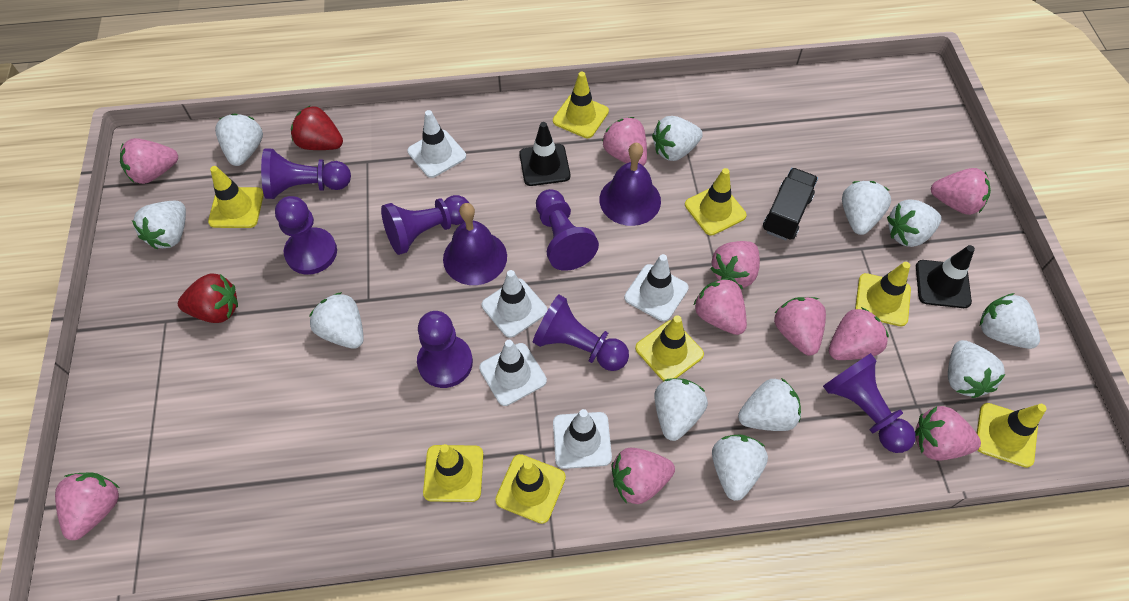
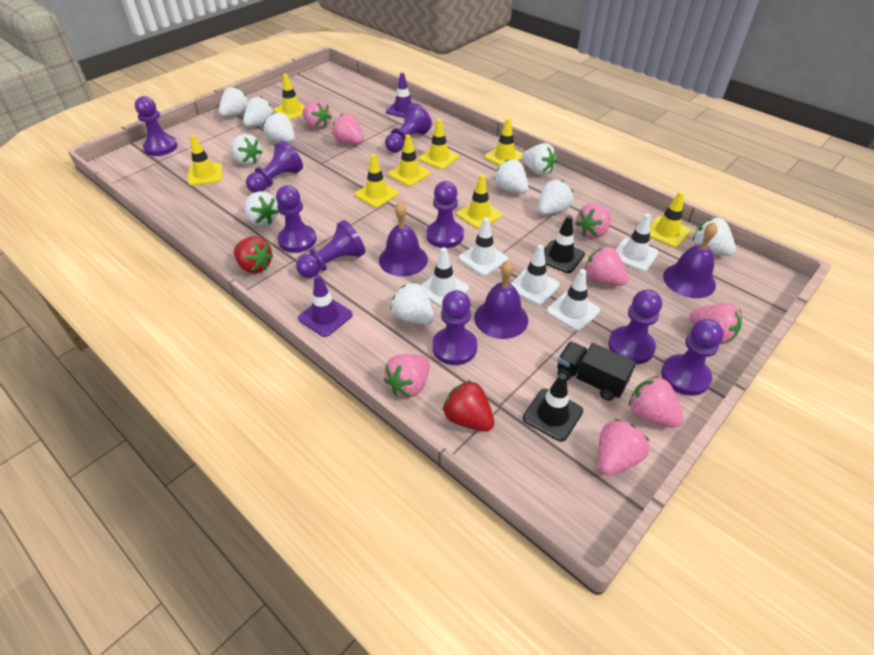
pink strawberry: 10 -> 8
purple bell: 2 -> 3
purple pawn: 7 -> 9
purple traffic cone: 0 -> 2
white strawberry: 11 -> 10

